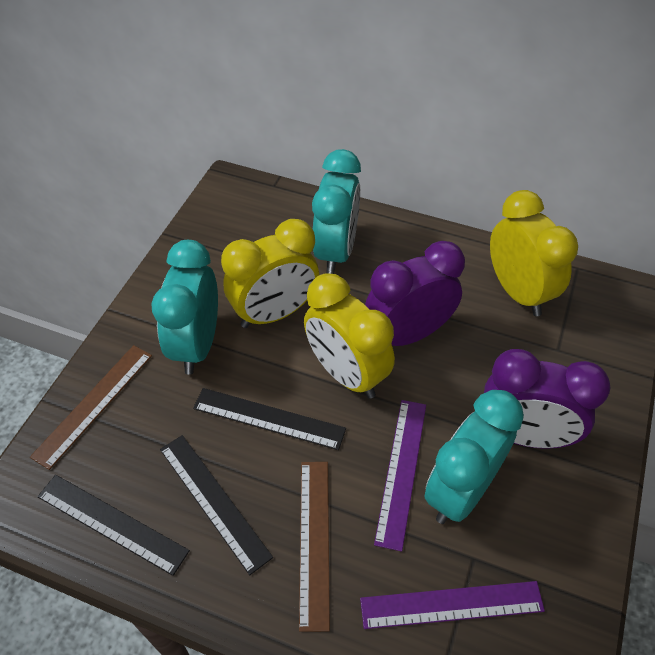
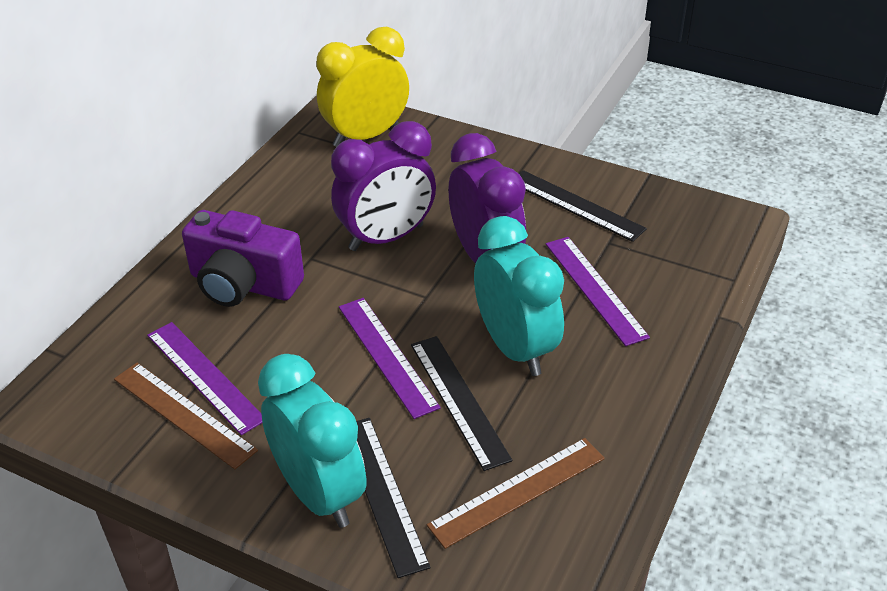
purple camera: 0 -> 1
purple ruler: 2 -> 3
turquoise clock: 3 -> 2
yellow clock: 3 -> 1

